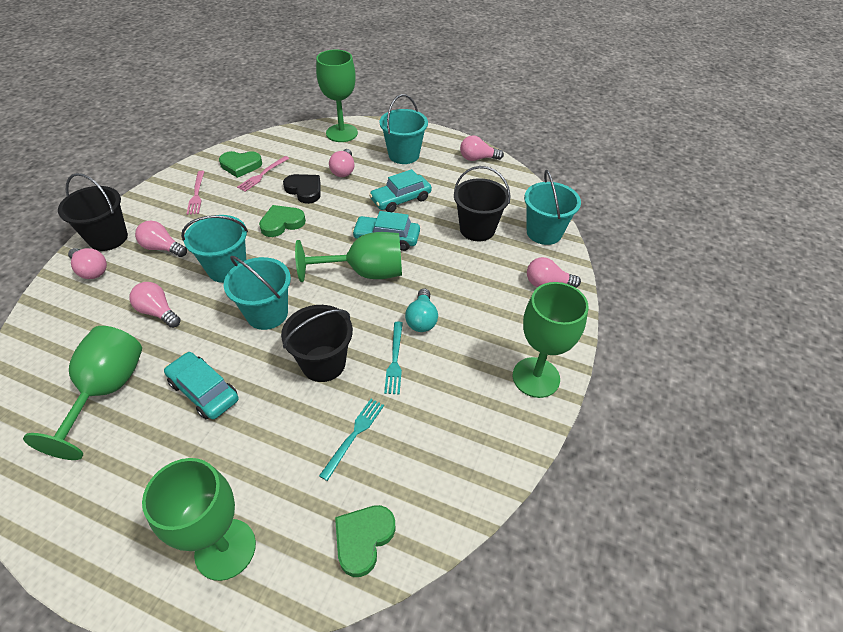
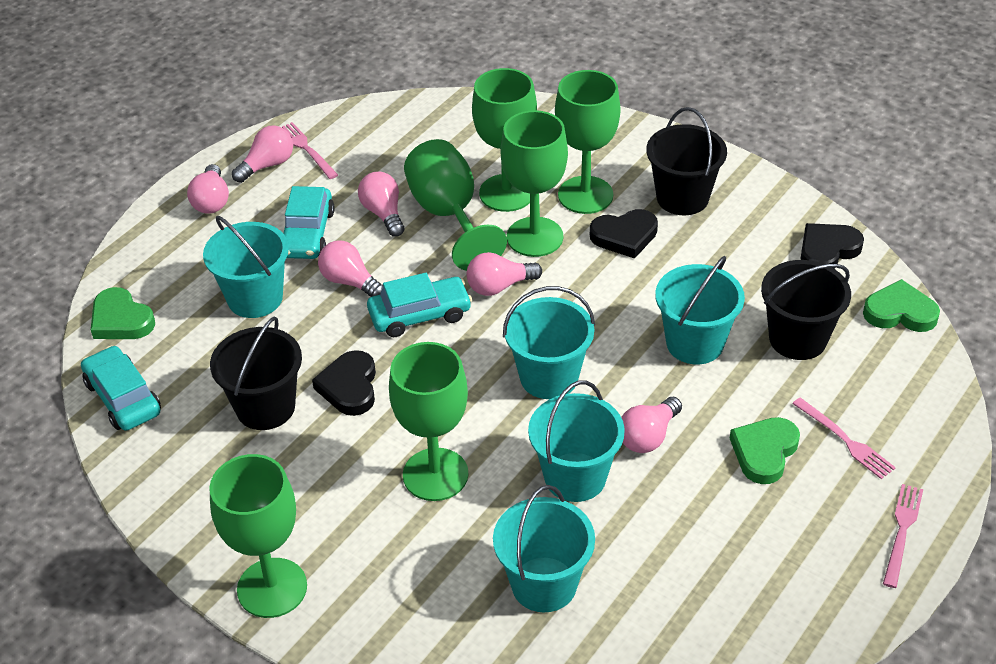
black heart: 1 -> 3
green goblet: 5 -> 6
pink fork: 2 -> 3
turquoise bucket: 4 -> 5
turquoise fork: 2 -> 0
turquoise light bulb: 1 -> 0

